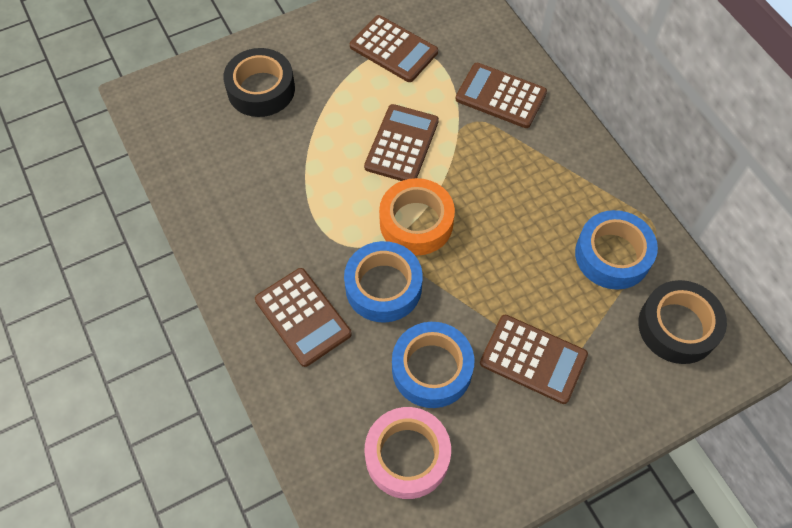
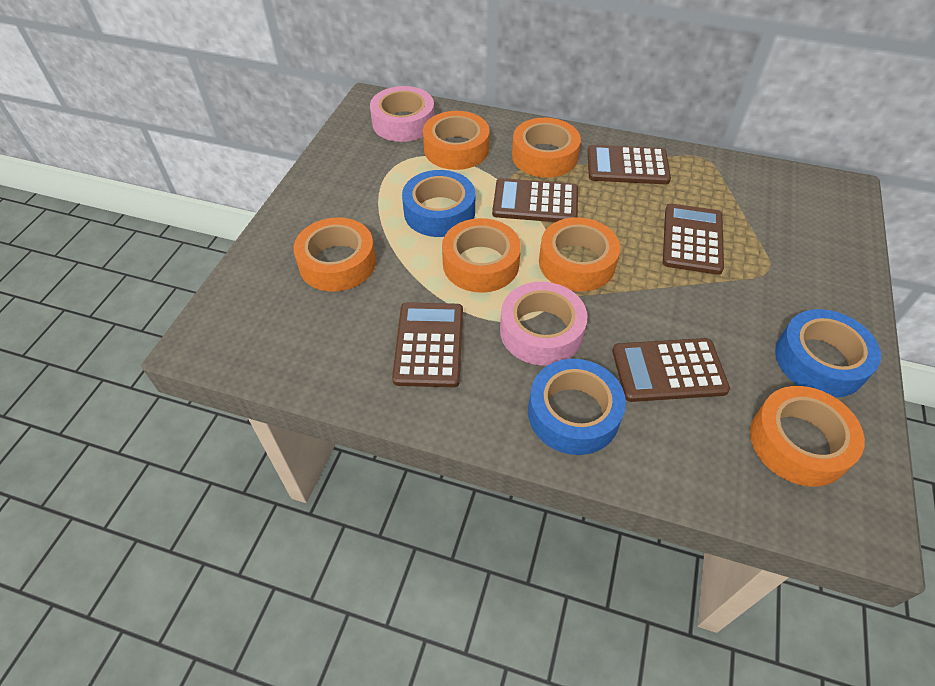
black tape: 2 -> 0
orange tape: 1 -> 6
pink tape: 1 -> 2

